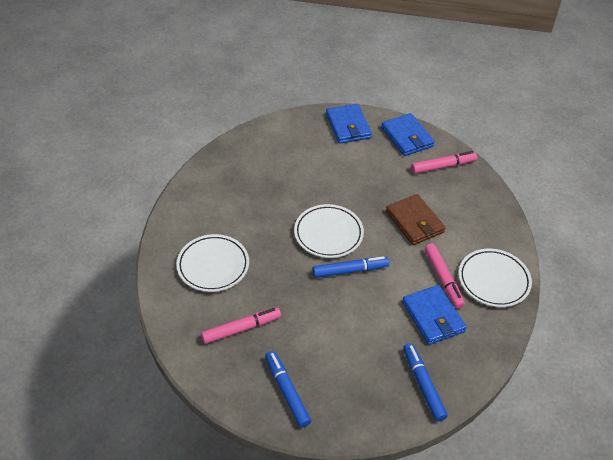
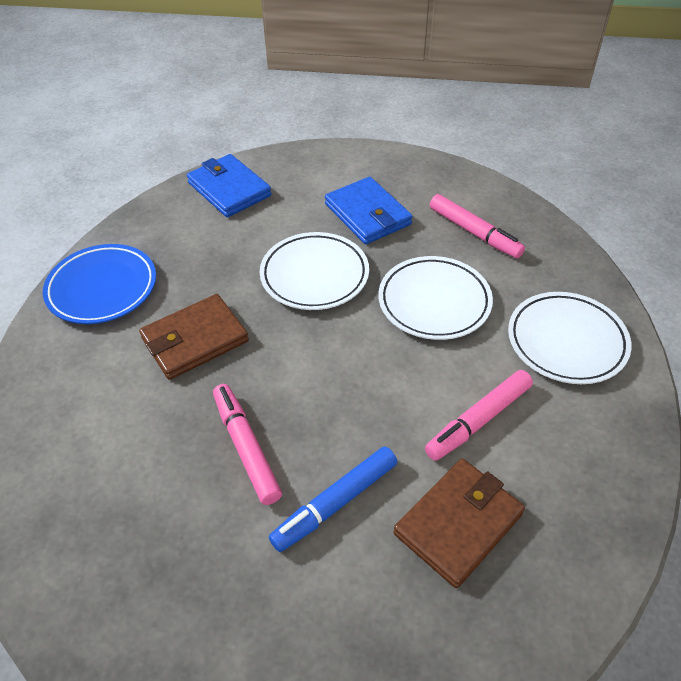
blue marker: 3 -> 1
blue plate: 0 -> 1
blue wallet: 3 -> 2
brown wallet: 1 -> 2

